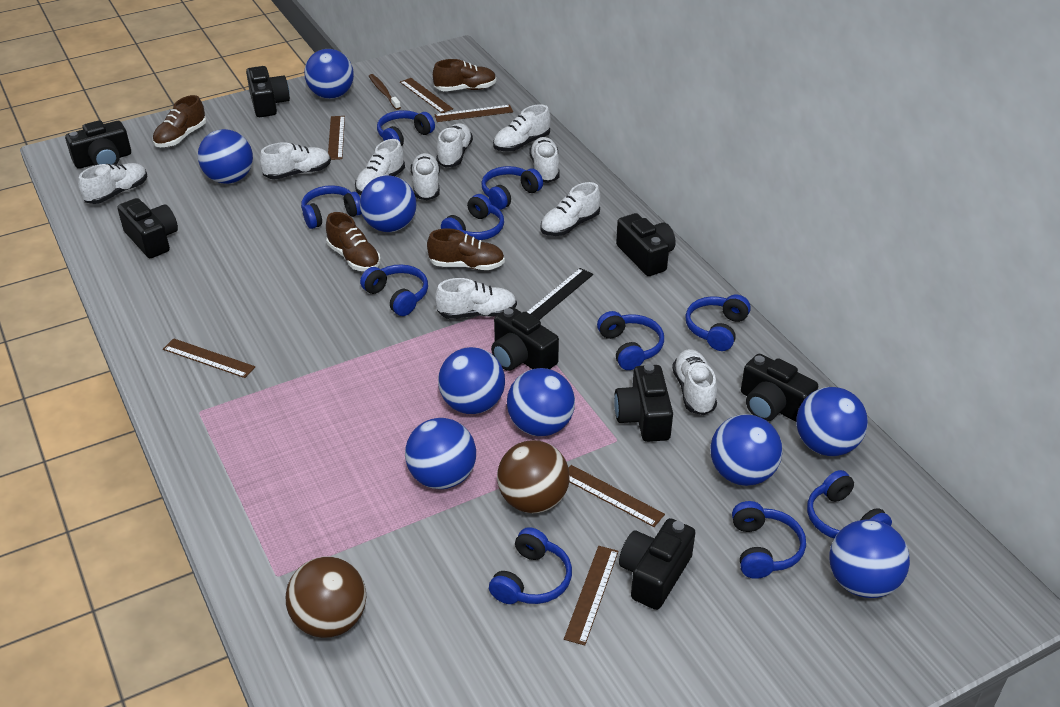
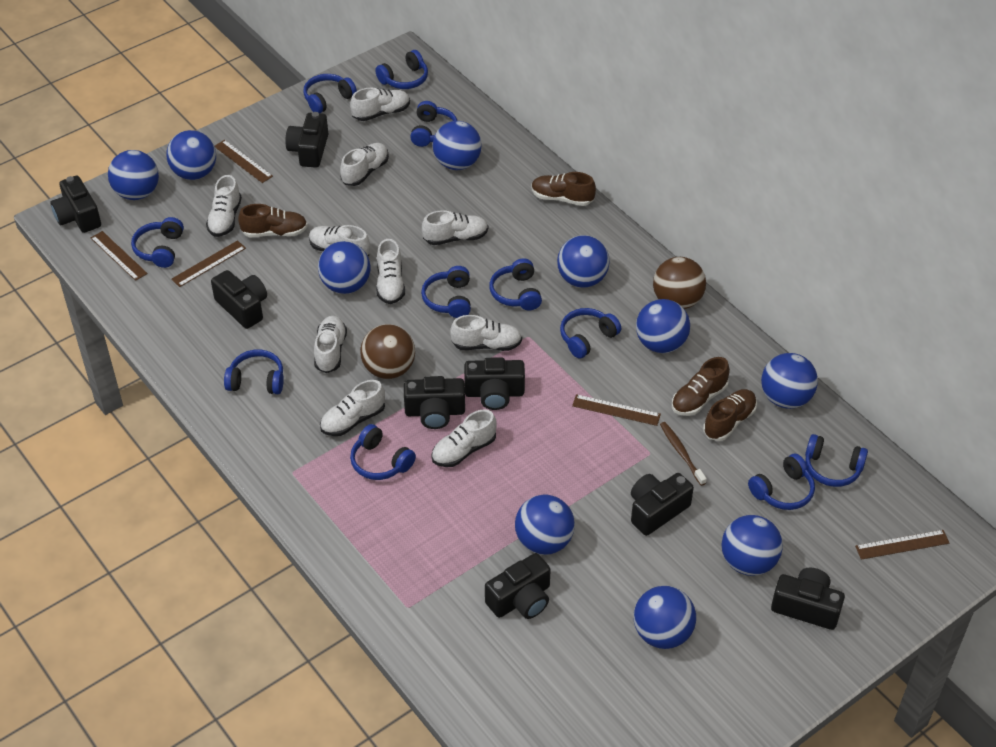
black ruler: 1 -> 0
blue ball: 9 -> 10
blue headphones: 10 -> 11
brown ruler: 6 -> 5

